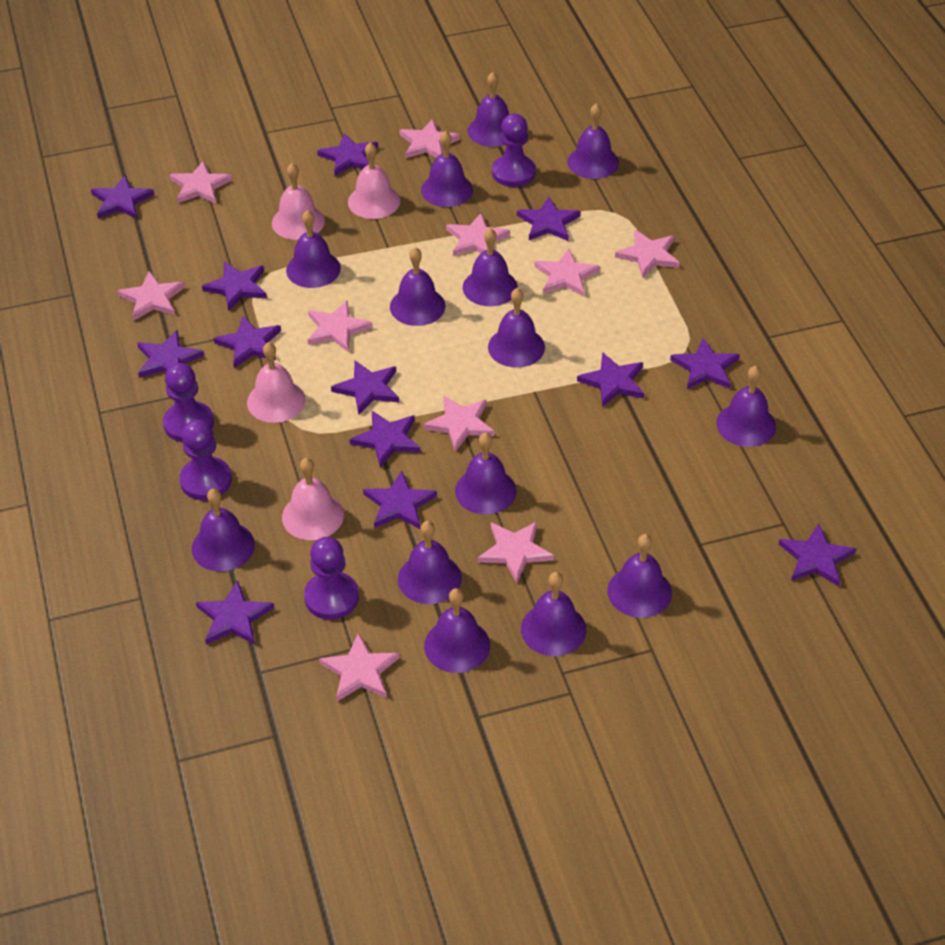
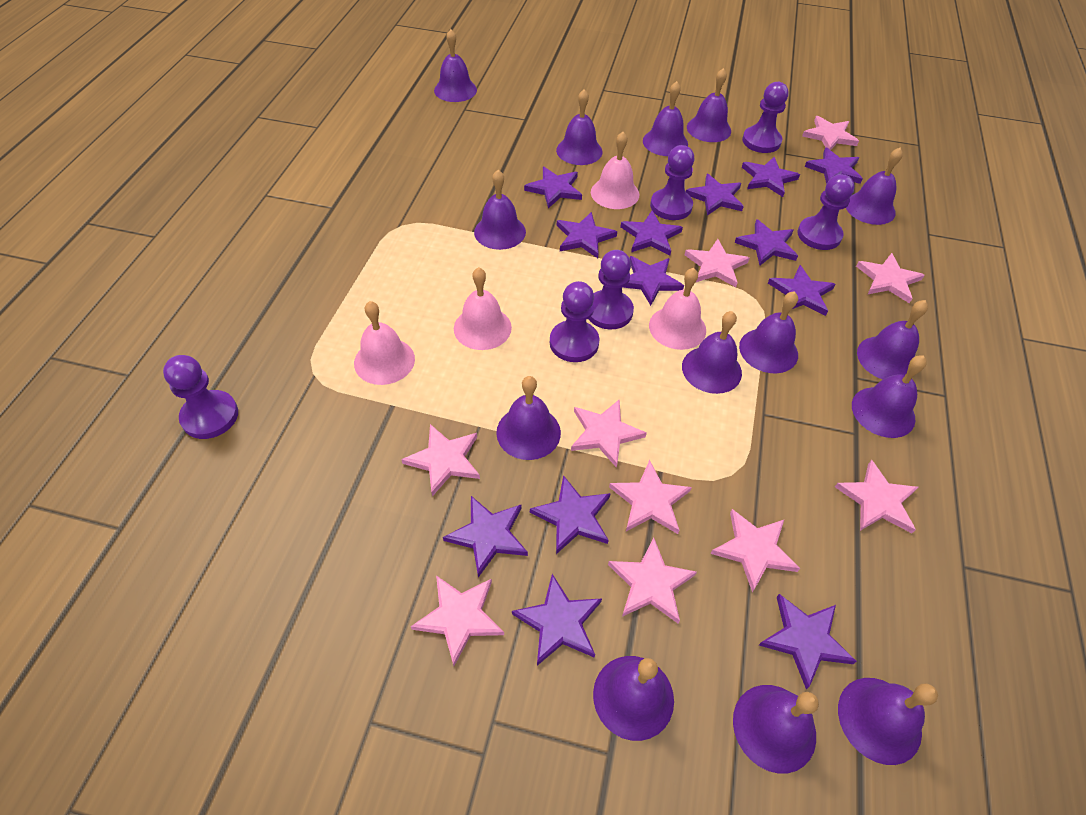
purple pawn: 4 -> 6

